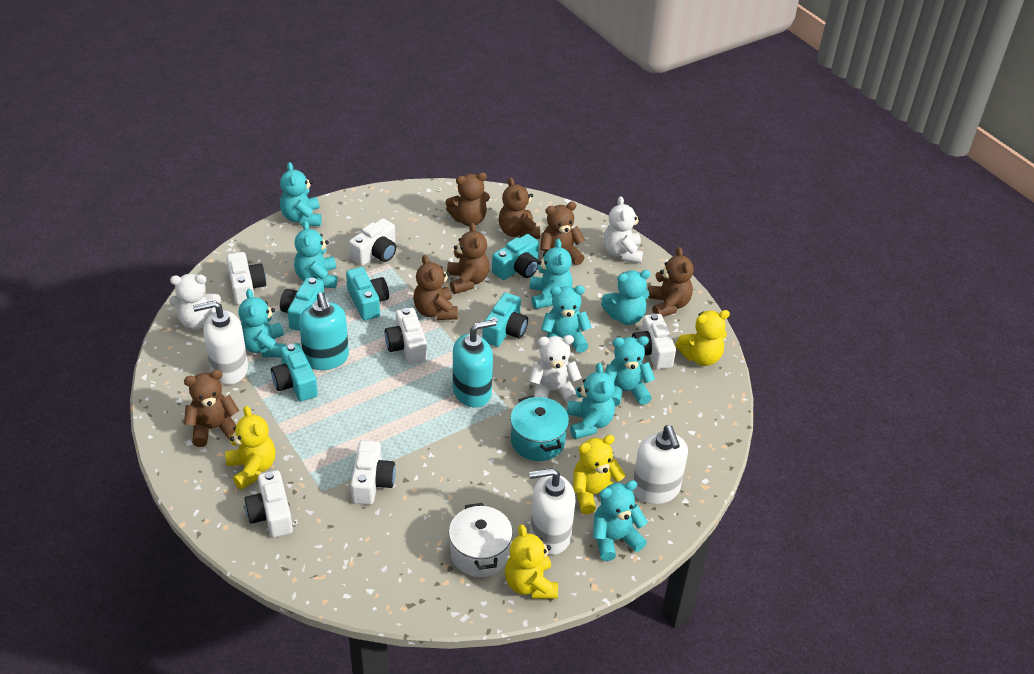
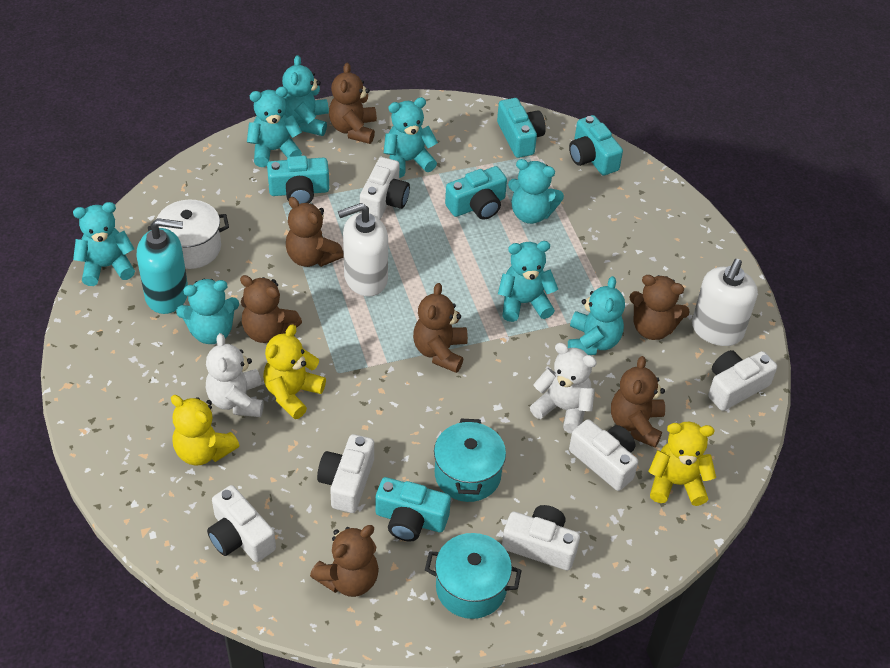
turquoise pot: 1 -> 2
turquoise soap dispenser: 2 -> 1
turquoise teddy bear: 9 -> 8
white soap dispenser: 3 -> 2
white teddy bear: 3 -> 2
yellow teddy bear: 4 -> 3

